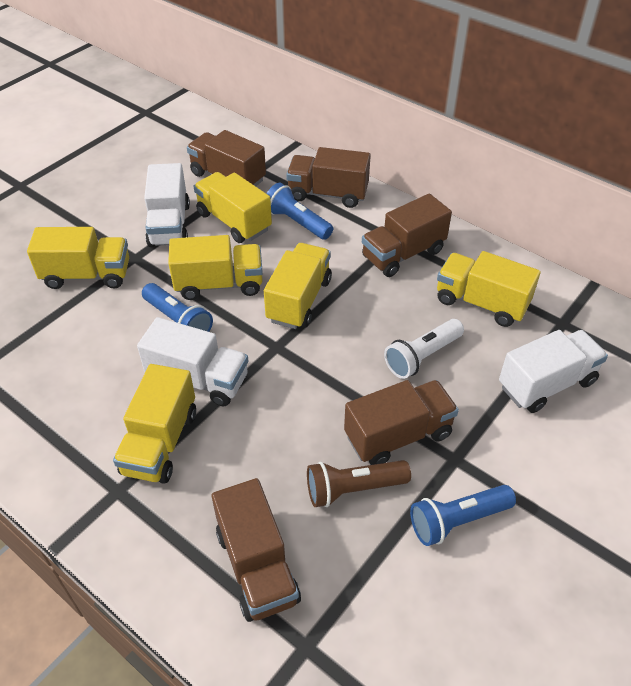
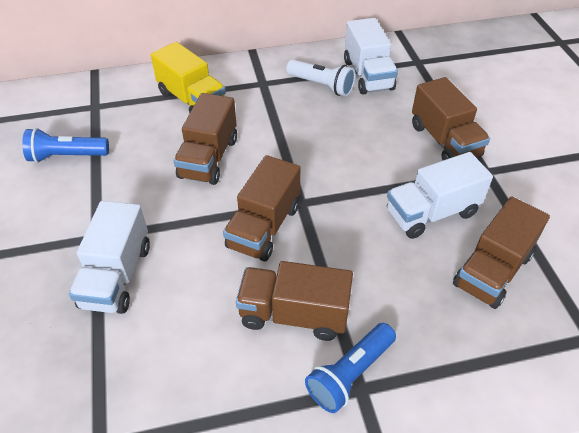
blue flashlight: 3 -> 2
brown flashlight: 1 -> 0
yellow truck: 6 -> 1

